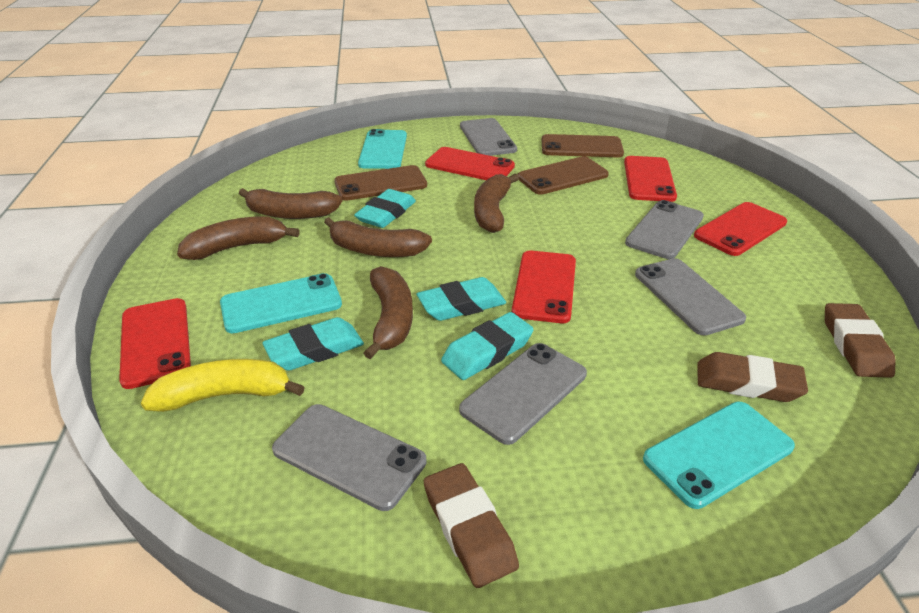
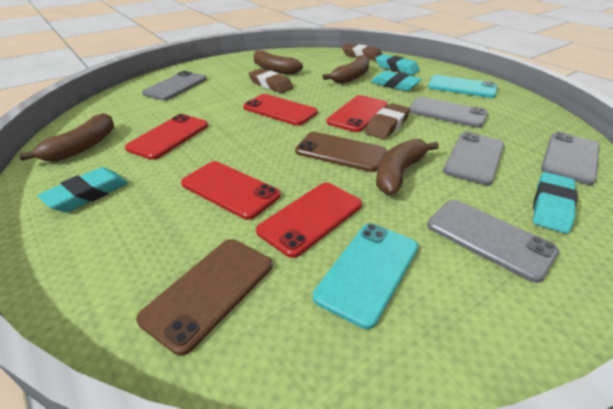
brown banana: 5 -> 4
brown phone: 3 -> 2
turquoise phone: 3 -> 2
yellow banana: 1 -> 0

